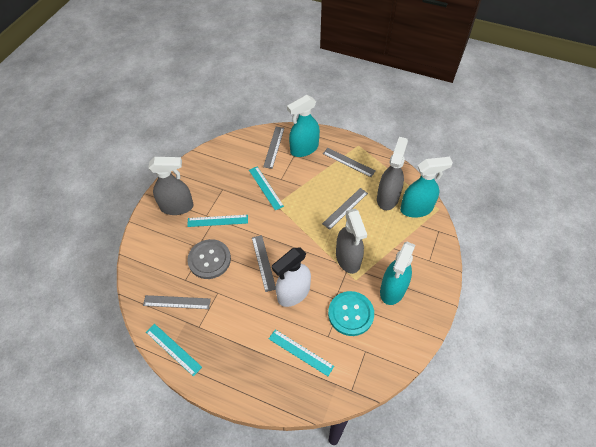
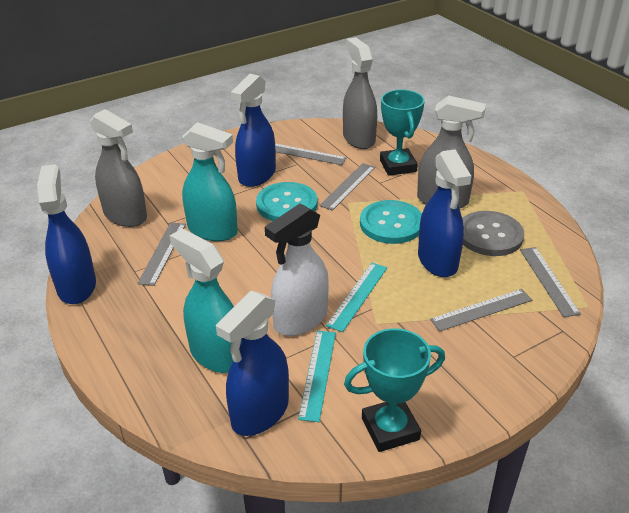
blue spray bottle: 0 -> 4
turquoise button: 1 -> 2
turquoise ruler: 4 -> 2
turquoise spray bottle: 3 -> 2
turquoise trophy: 0 -> 2

